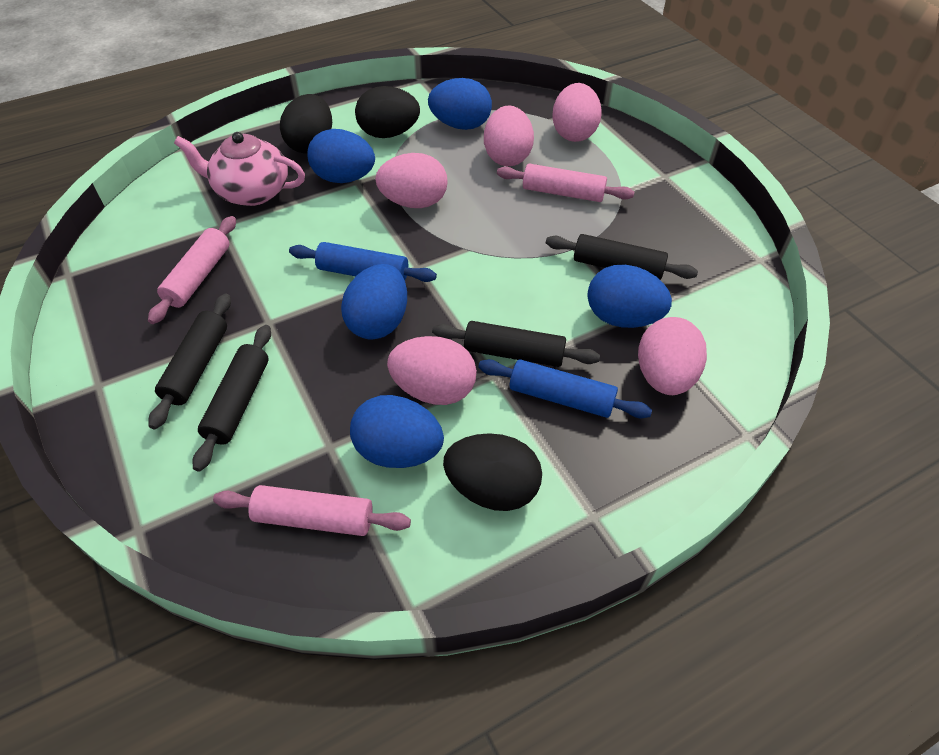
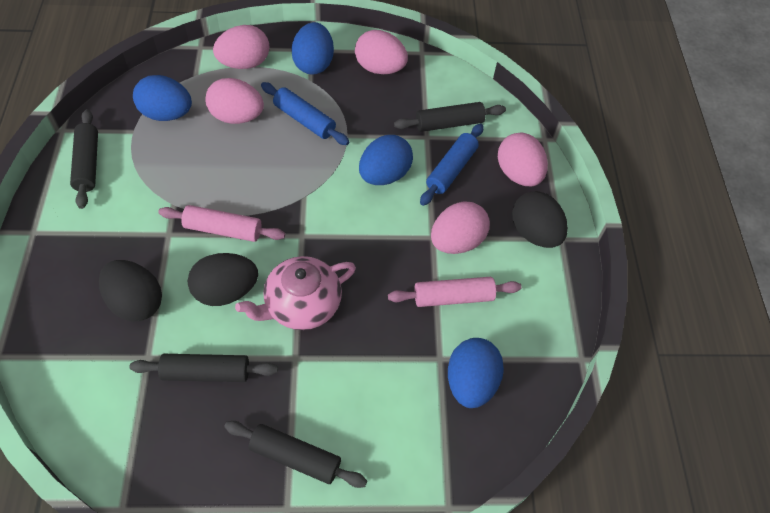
blue egg: 5 -> 4
pink rolling pin: 3 -> 2

